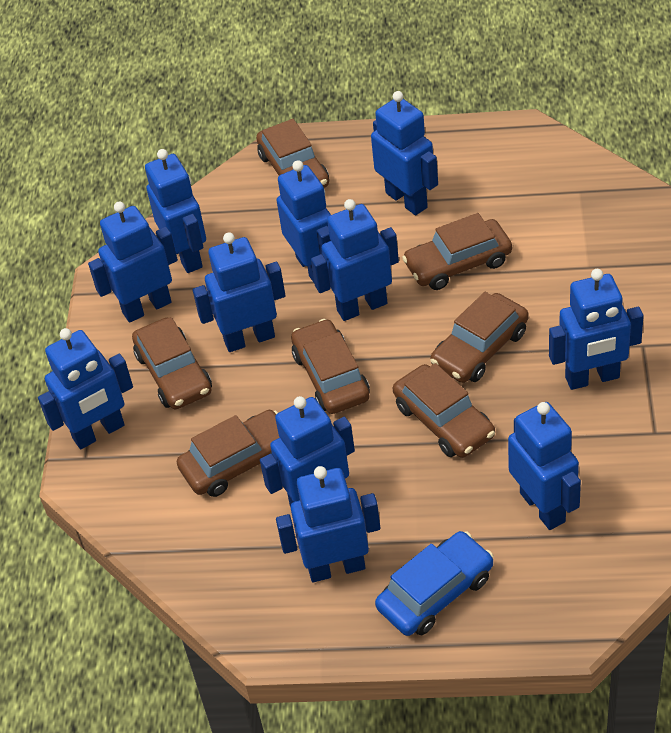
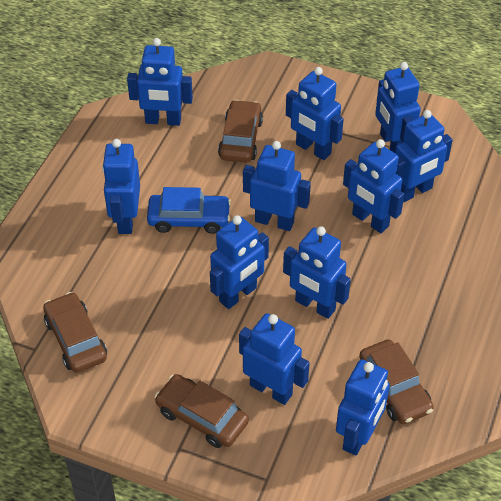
brown car: 7 -> 4

